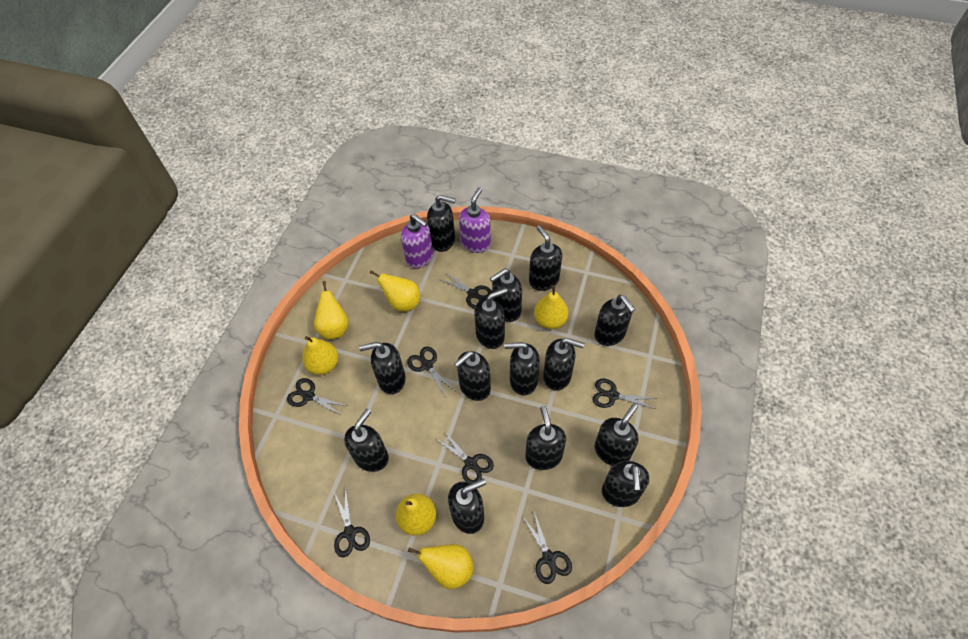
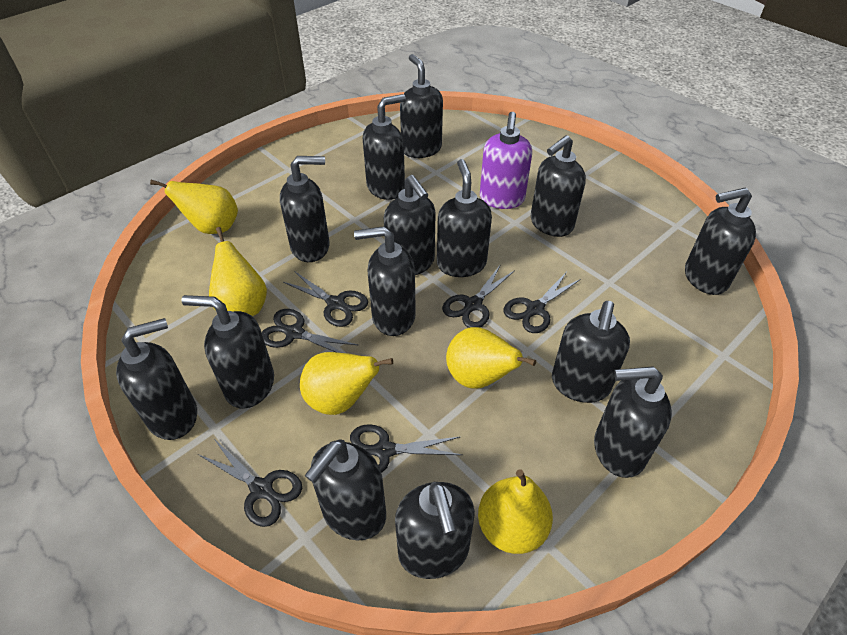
black scissors: 7 -> 6
purple soap dispenser: 2 -> 1
yellow pear: 6 -> 5

